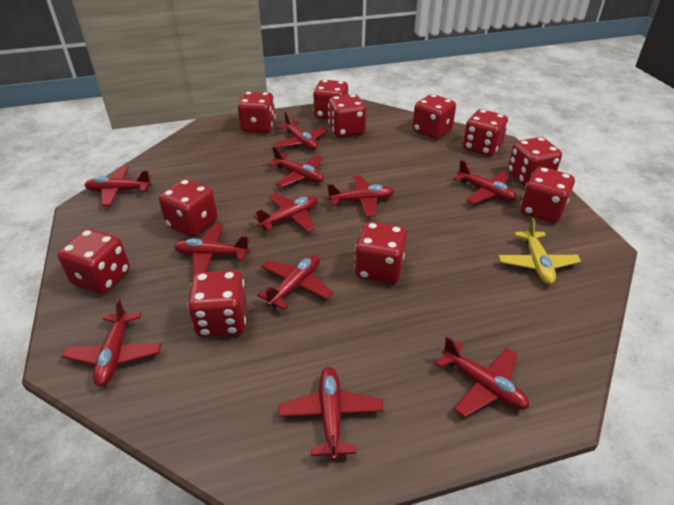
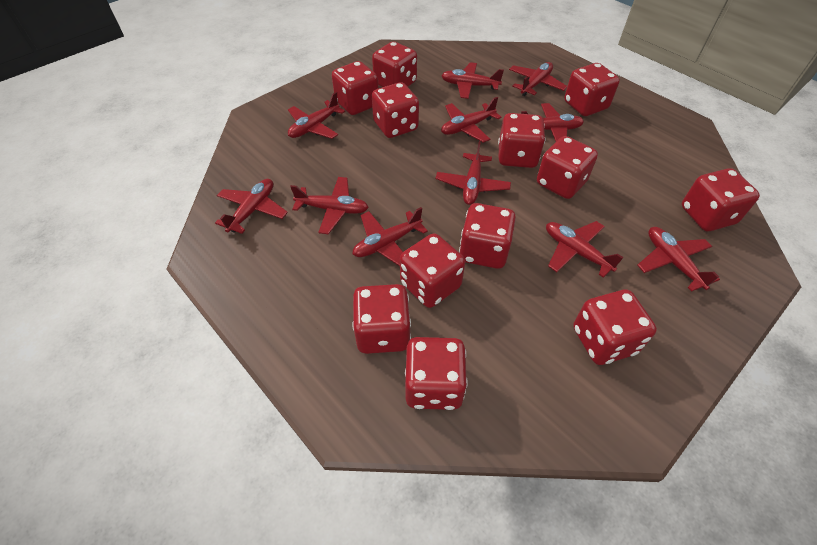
red dice: 11 -> 12
yellow plane: 1 -> 0

